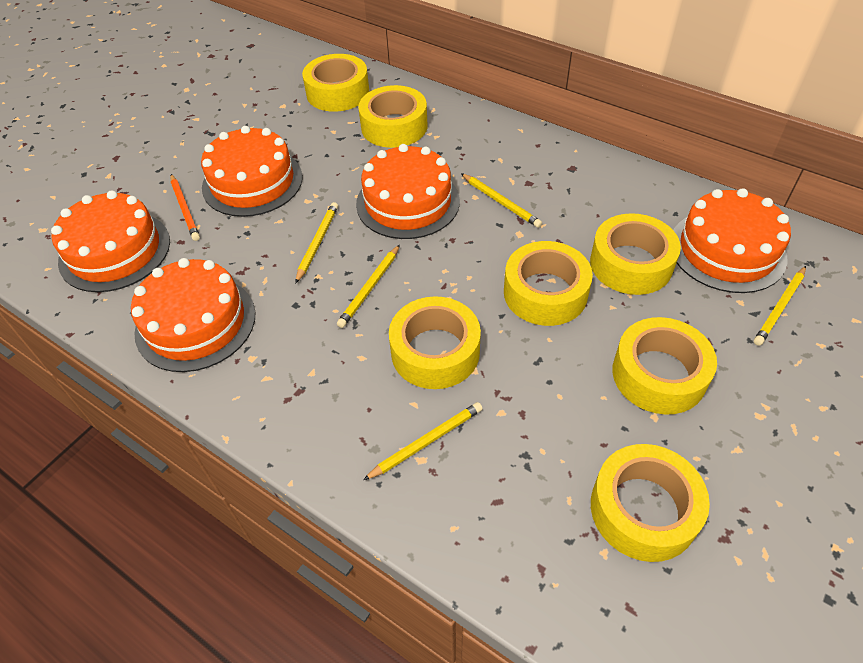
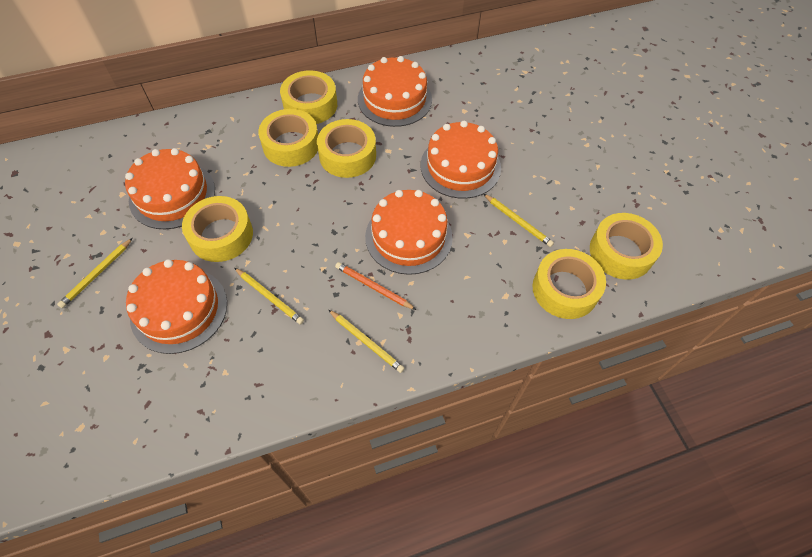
yellow pencil: 5 -> 4
yellow tape: 7 -> 6

